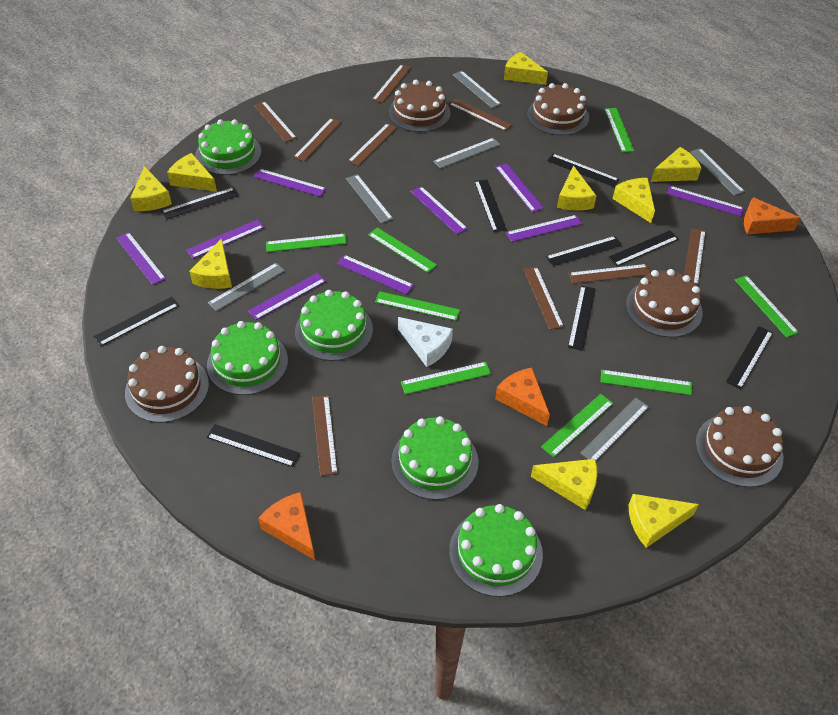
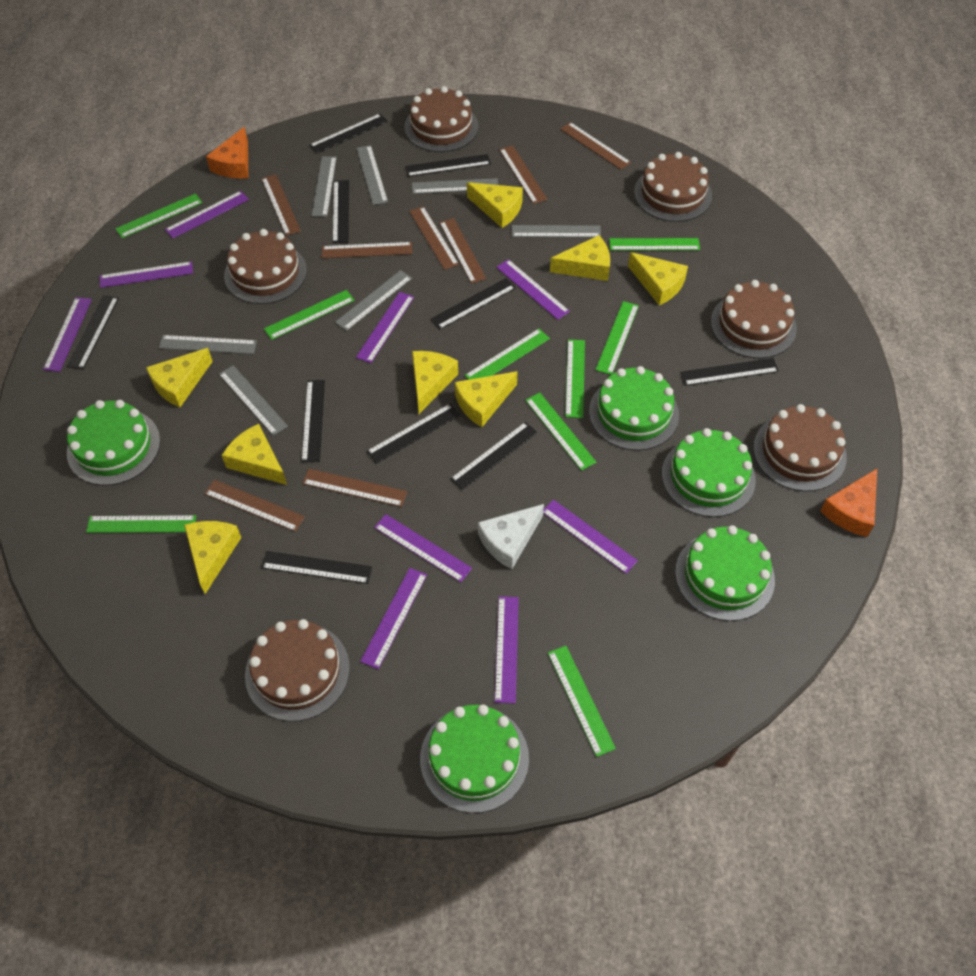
black ruler: 9 -> 10
brown cake: 5 -> 6
brown ruler: 9 -> 8
green ruler: 8 -> 9
grey ruler: 6 -> 7
orange cheese: 3 -> 2
yellow cheese: 9 -> 8

